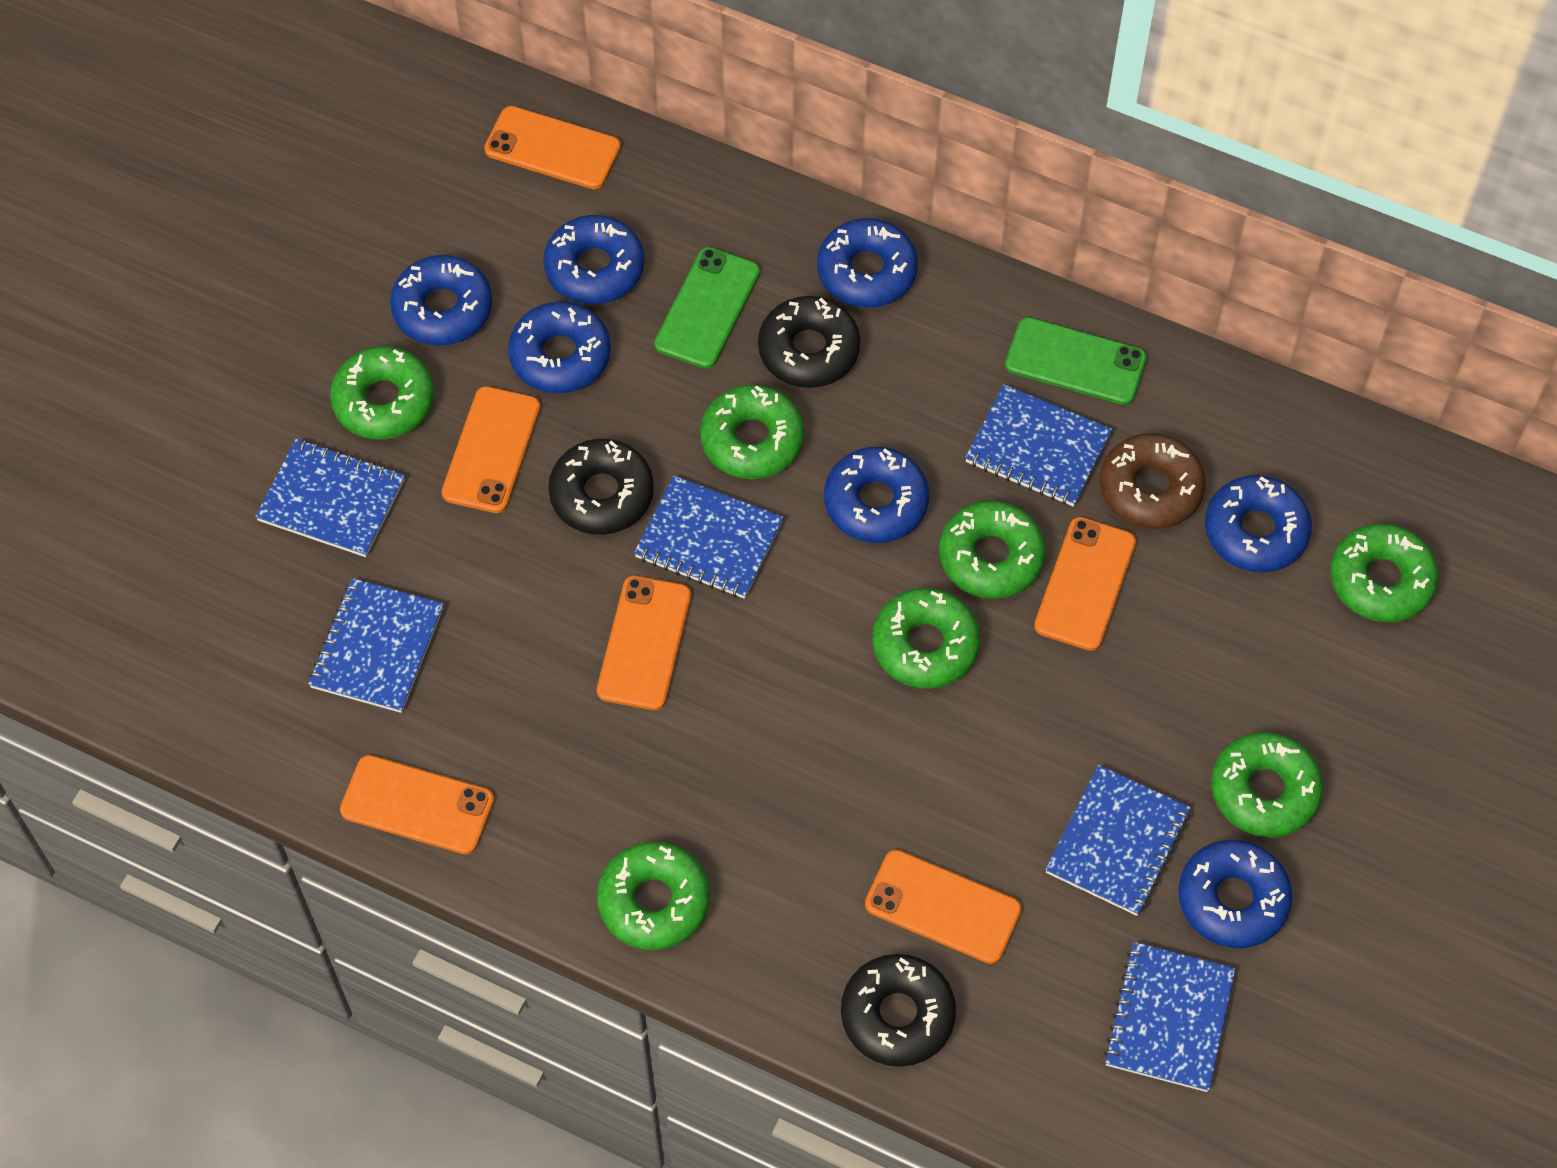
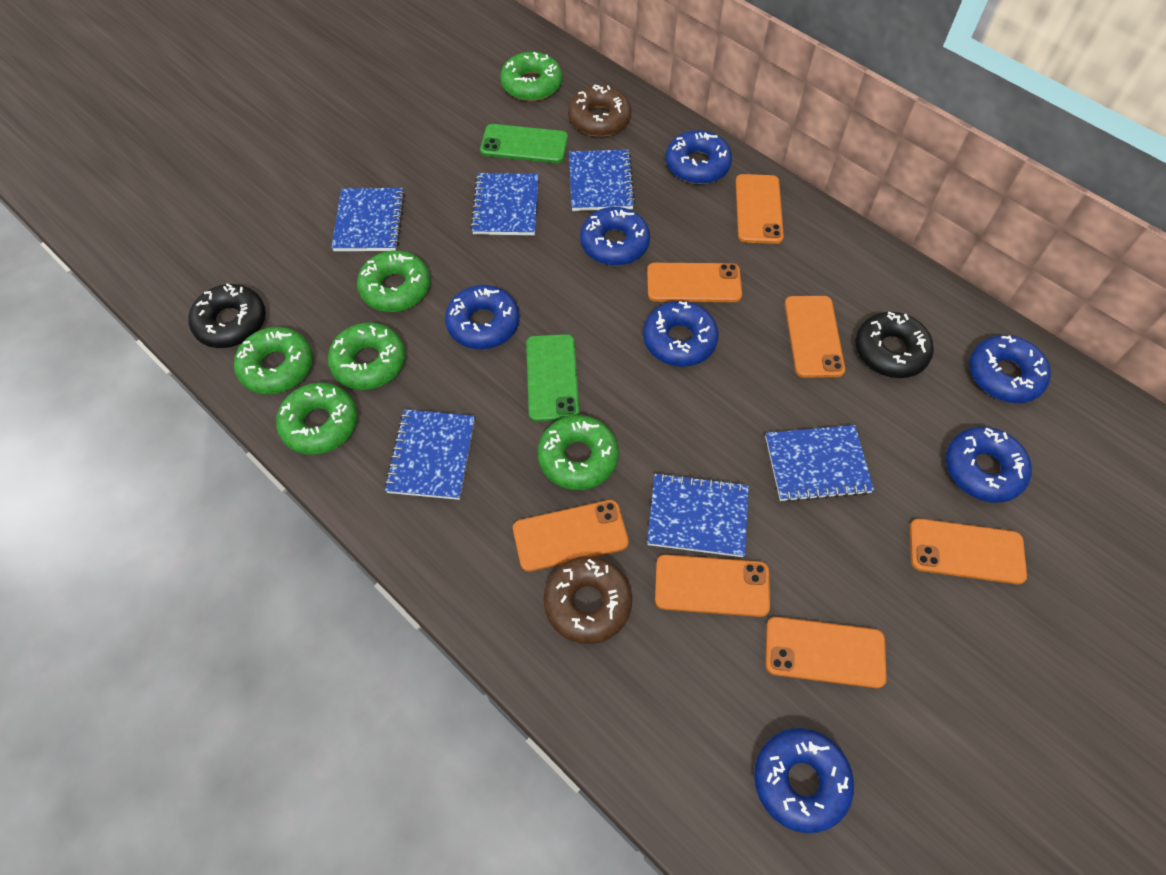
black donut: 3 -> 2
brown donut: 1 -> 2
green donut: 7 -> 6
orange phone: 6 -> 7

